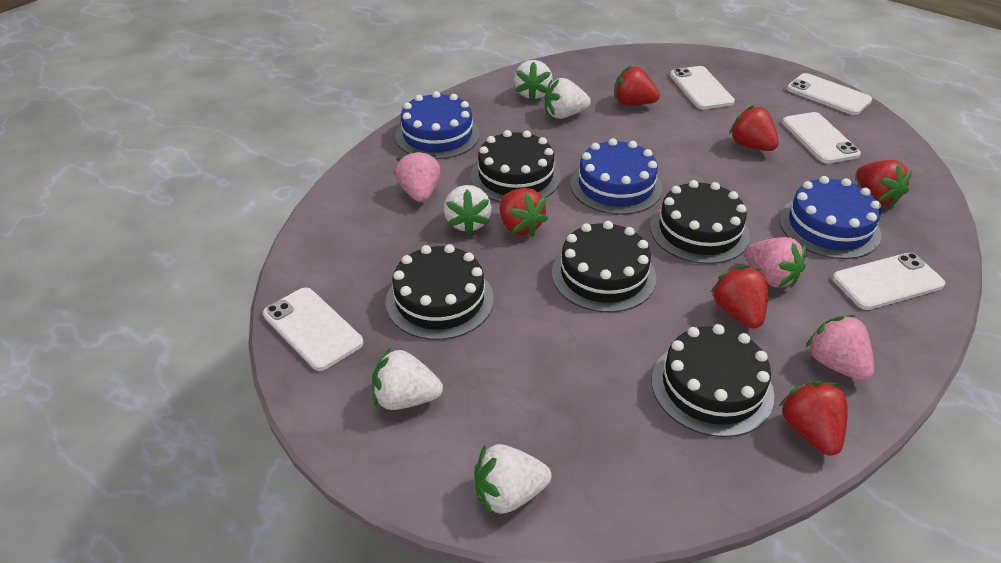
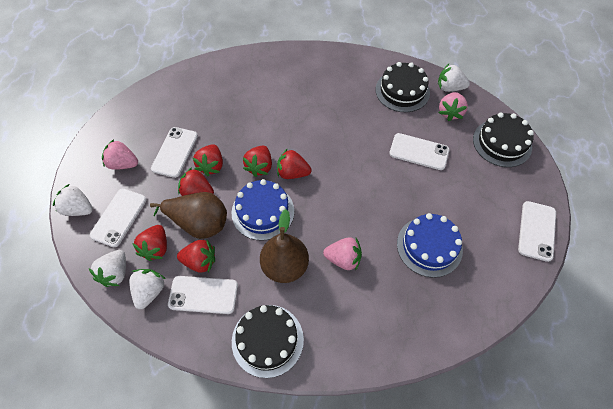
black cake: 5 -> 3
blue cake: 3 -> 2
brown pear: 0 -> 2
white strawberry: 5 -> 4

